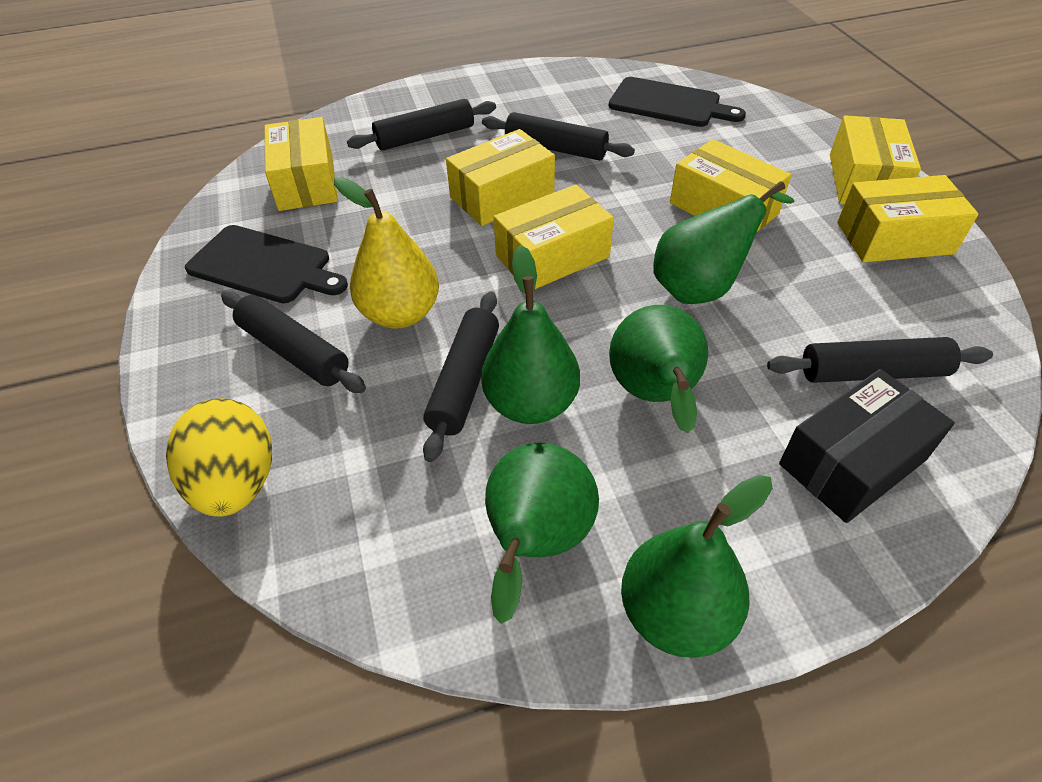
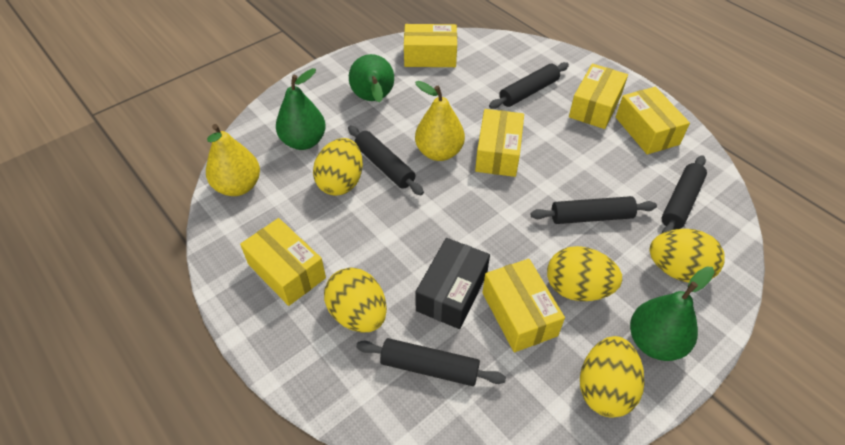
black cutting board: 2 -> 0
green pear: 5 -> 3
yellow egg: 1 -> 5
yellow pear: 1 -> 2

